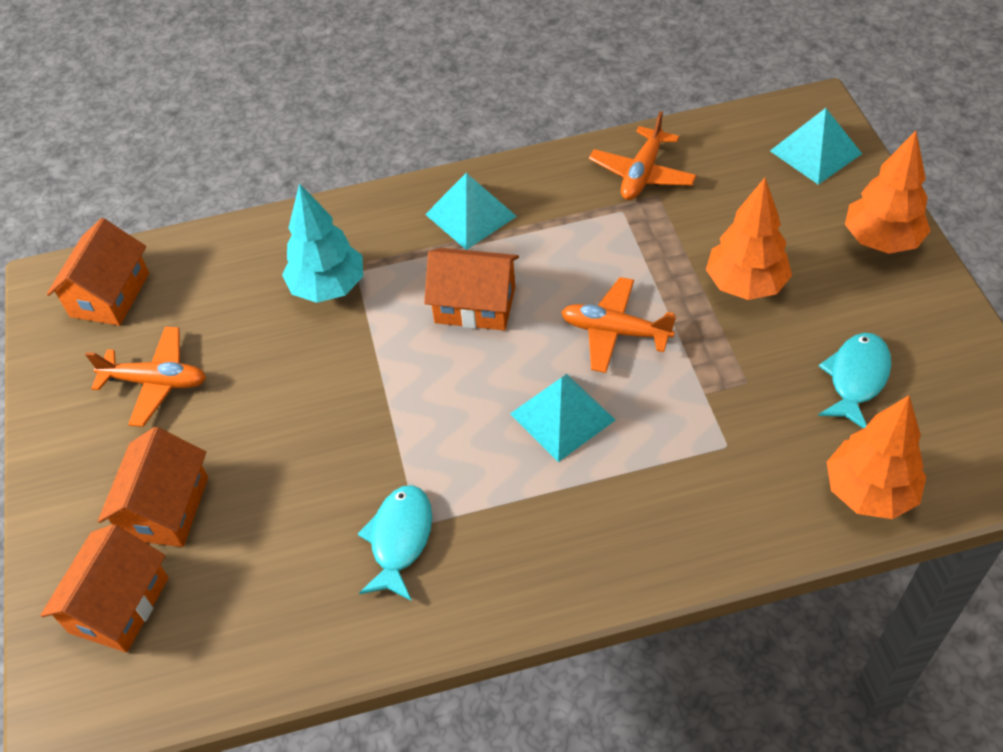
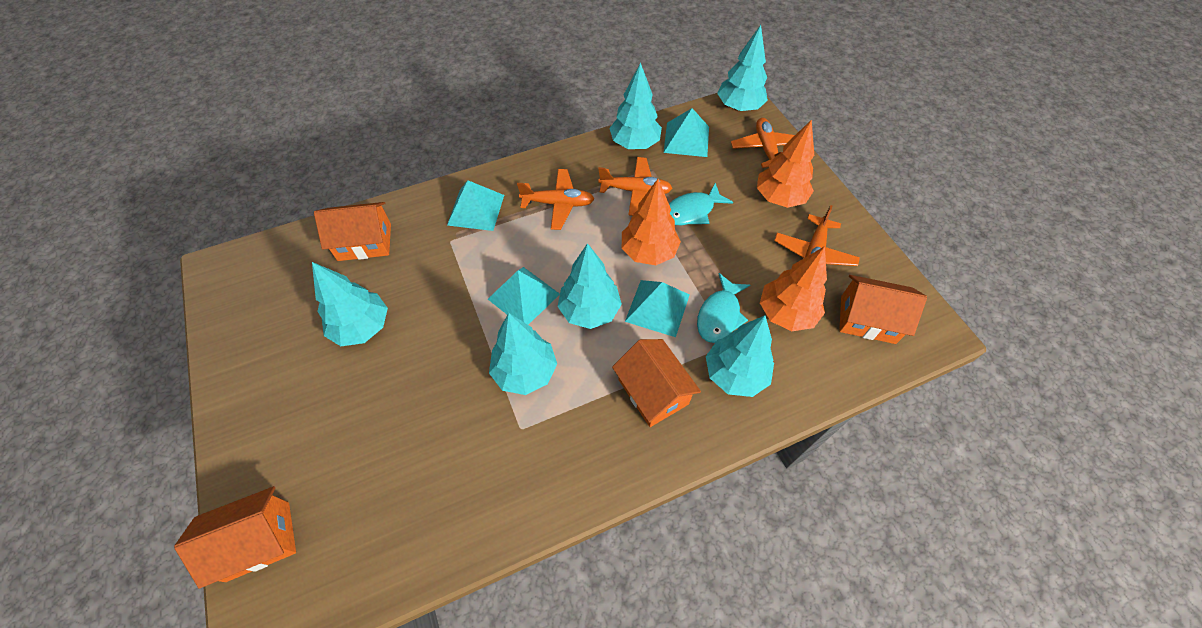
orange plane: 3 -> 4
turquoise pyramid: 3 -> 4
turquoise tree: 1 -> 6

